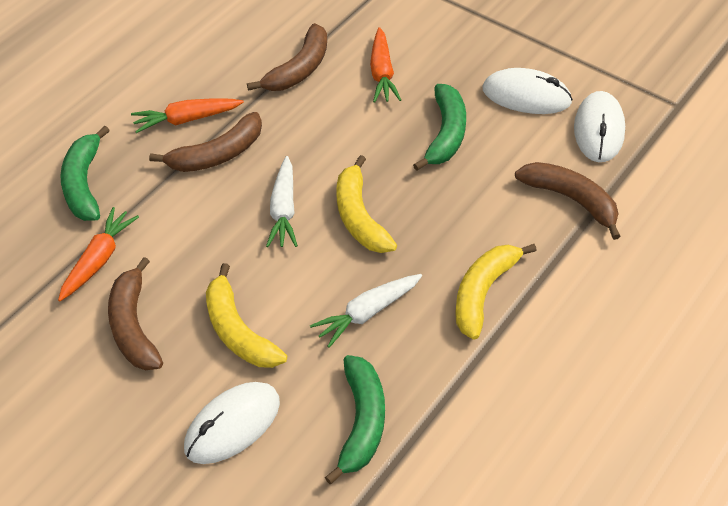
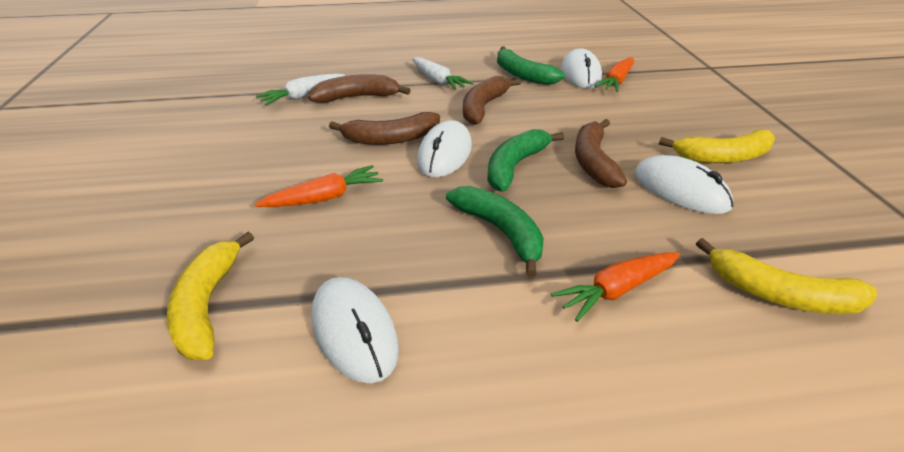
white mouse: 3 -> 4

